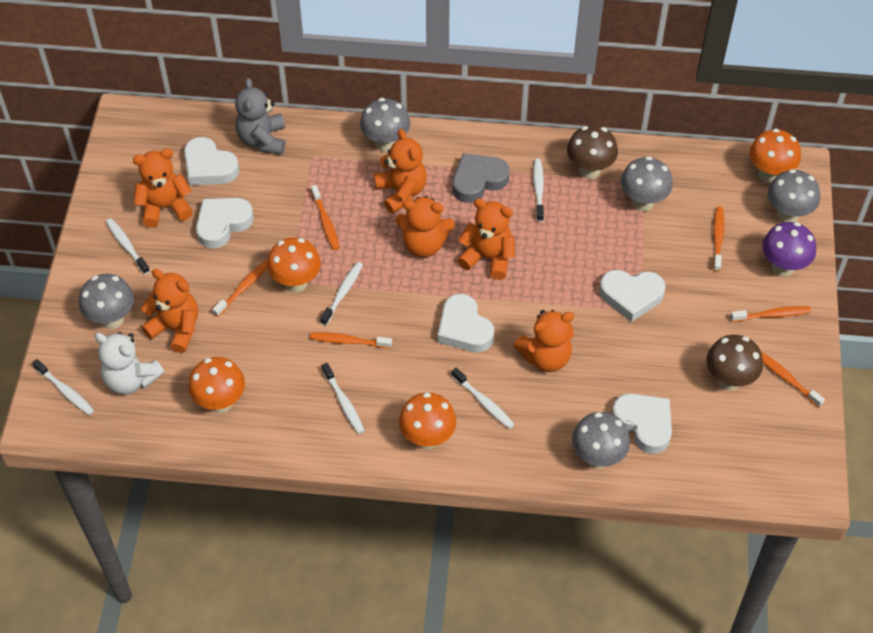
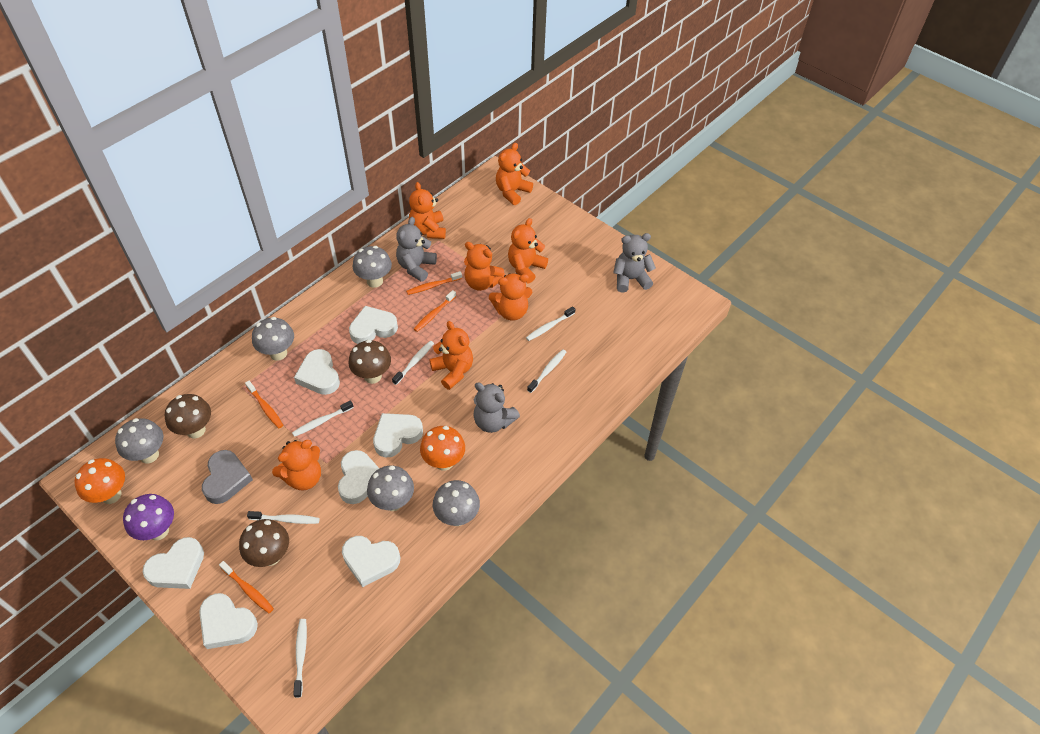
brown mushroom: 2 -> 3
grey teddy bear: 1 -> 3
orange mushroom: 4 -> 2
orange teddy bear: 6 -> 7
orange toothbrush: 6 -> 4
white heart: 5 -> 7
white teddy bear: 1 -> 0

